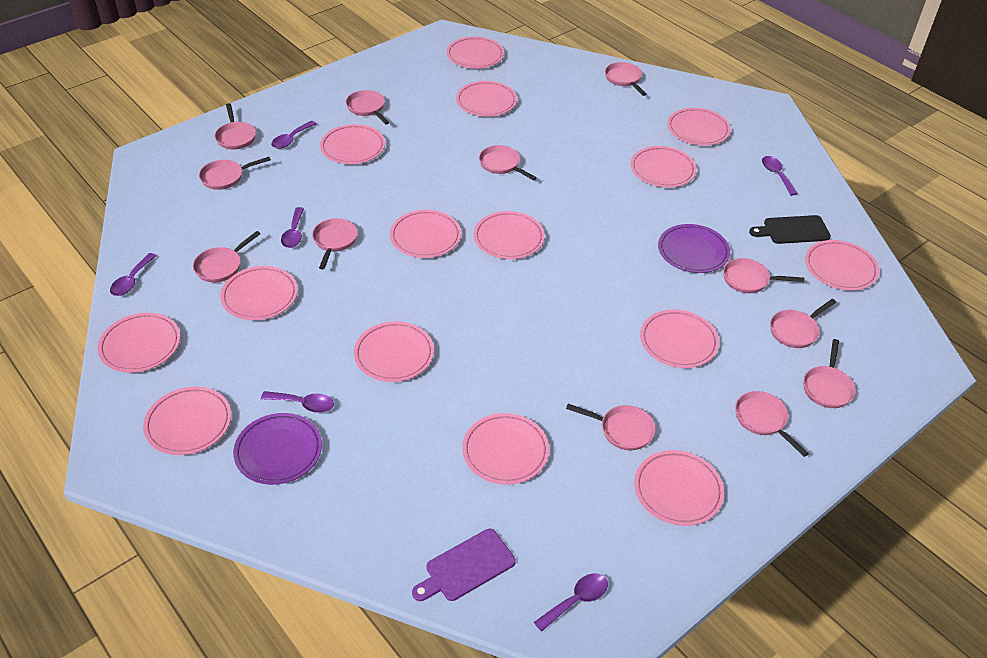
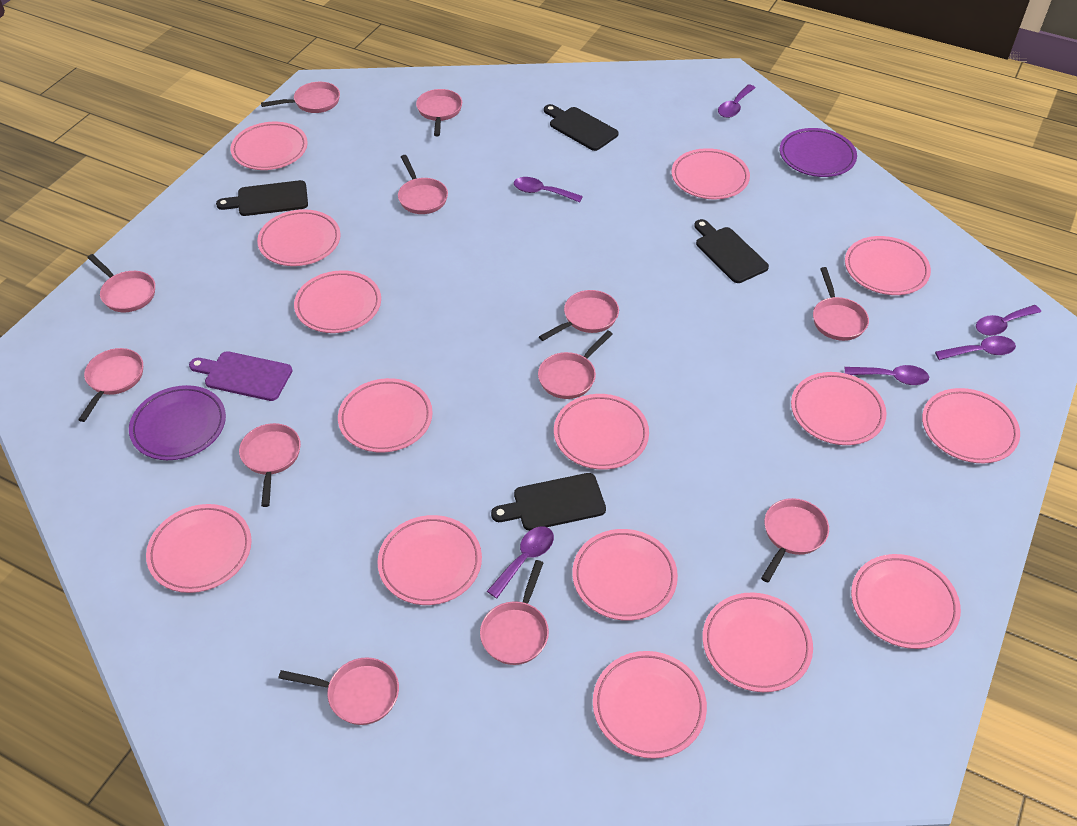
black cutting board: 1 -> 4

